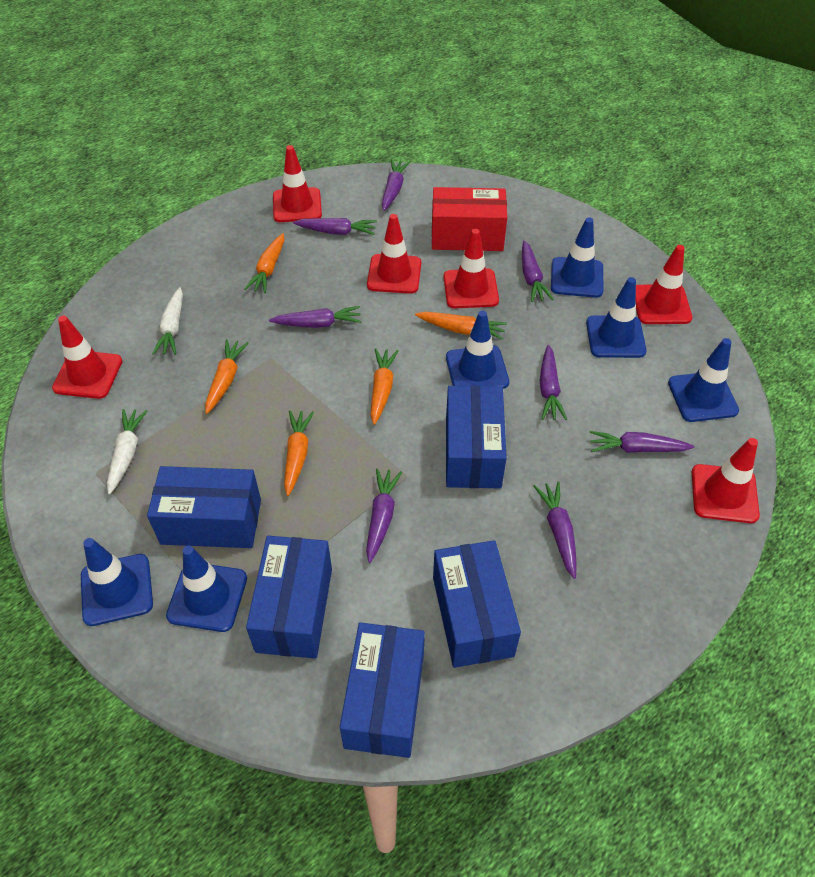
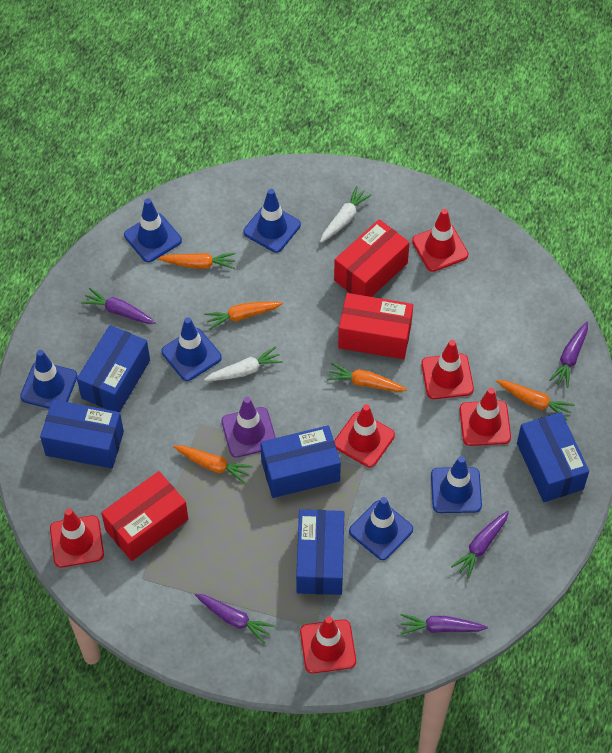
purple carrot: 8 -> 5
purple traffic cone: 0 -> 1
red box: 1 -> 3

